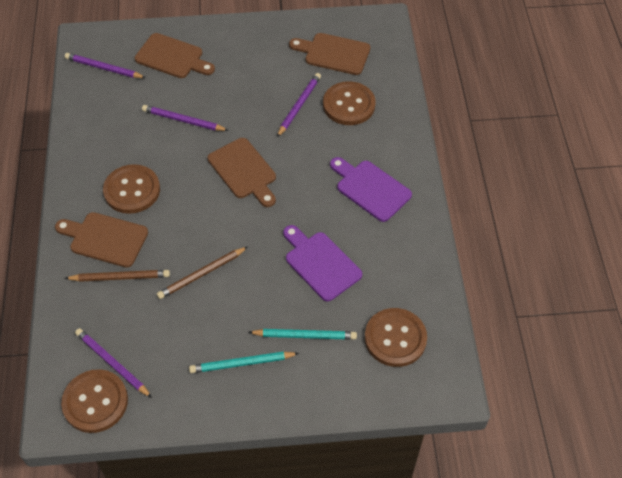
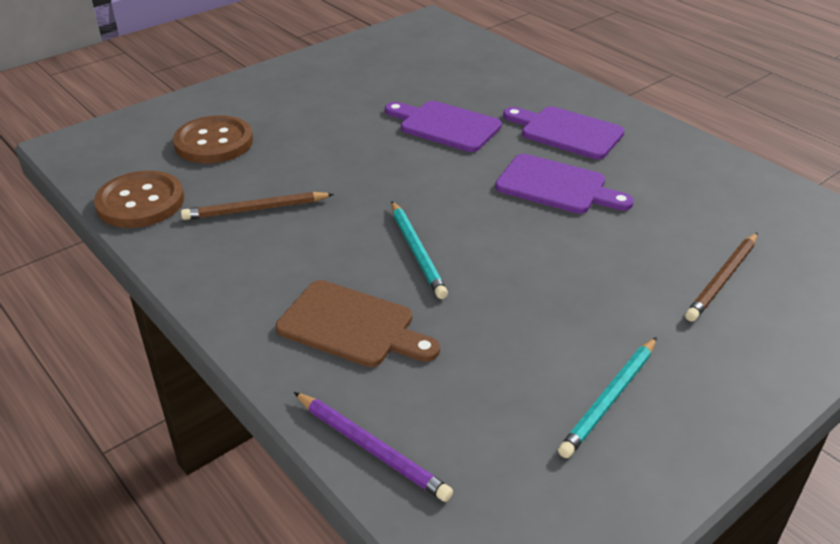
brown button: 4 -> 2
brown cutting board: 4 -> 1
purple cutting board: 2 -> 3
purple pencil: 4 -> 1

